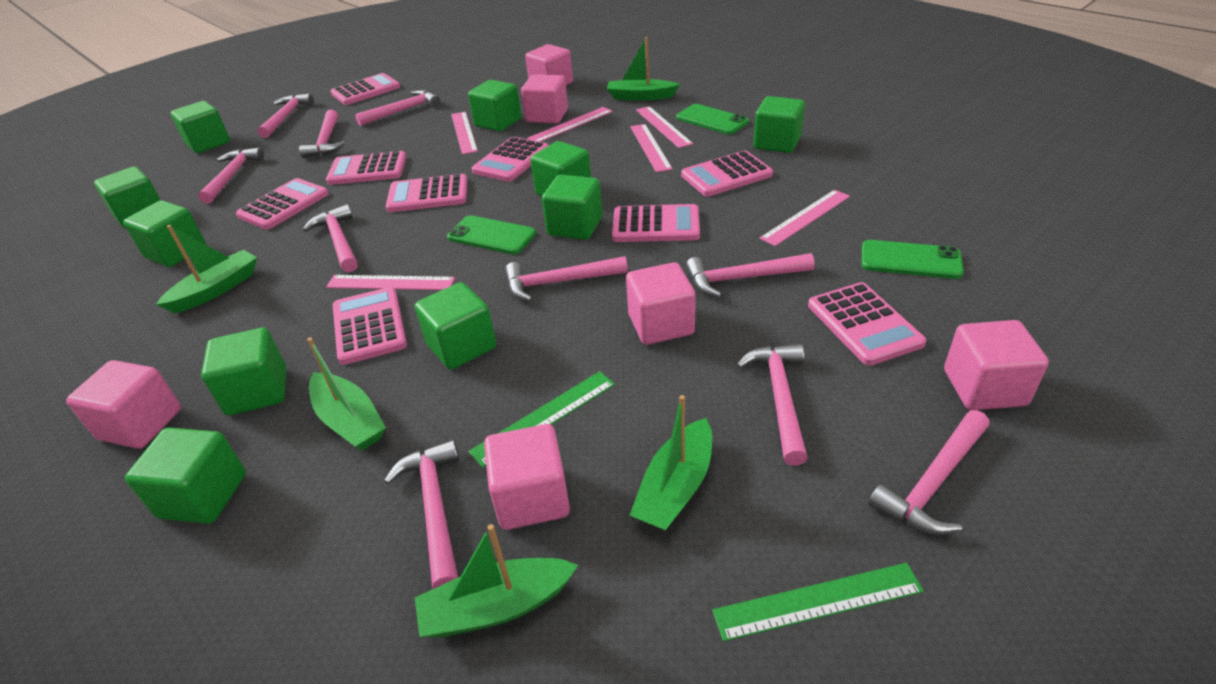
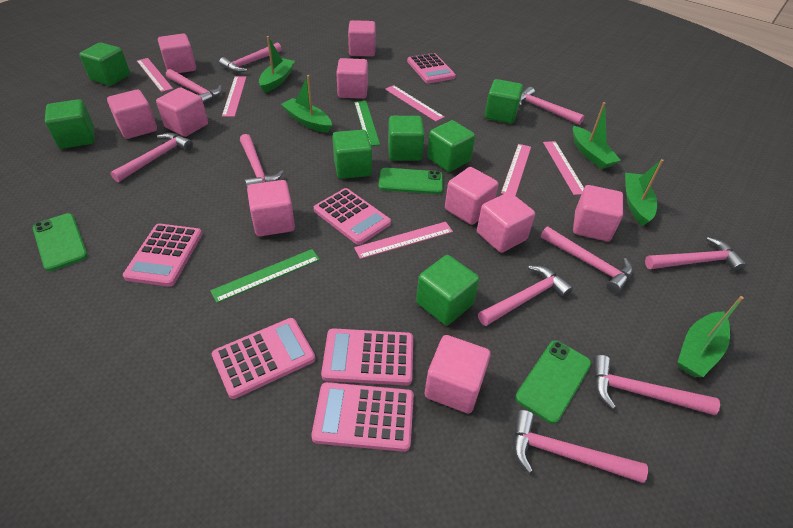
green cube: 10 -> 7
pink calculator: 9 -> 6
pink cube: 6 -> 10

